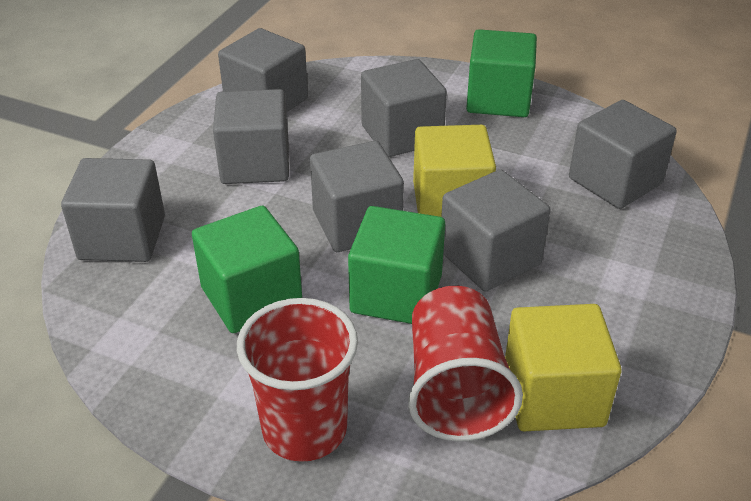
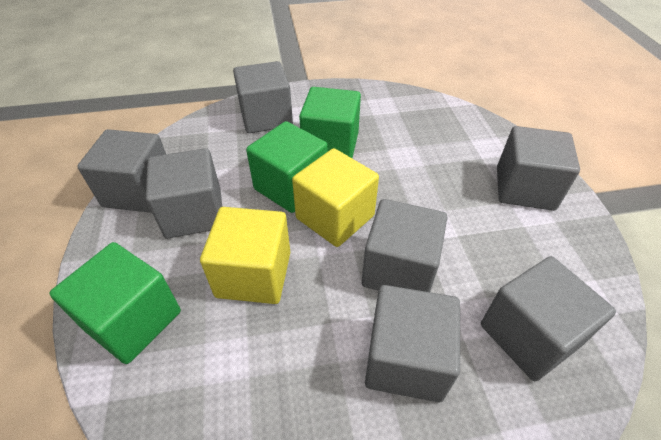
red cup: 2 -> 0

